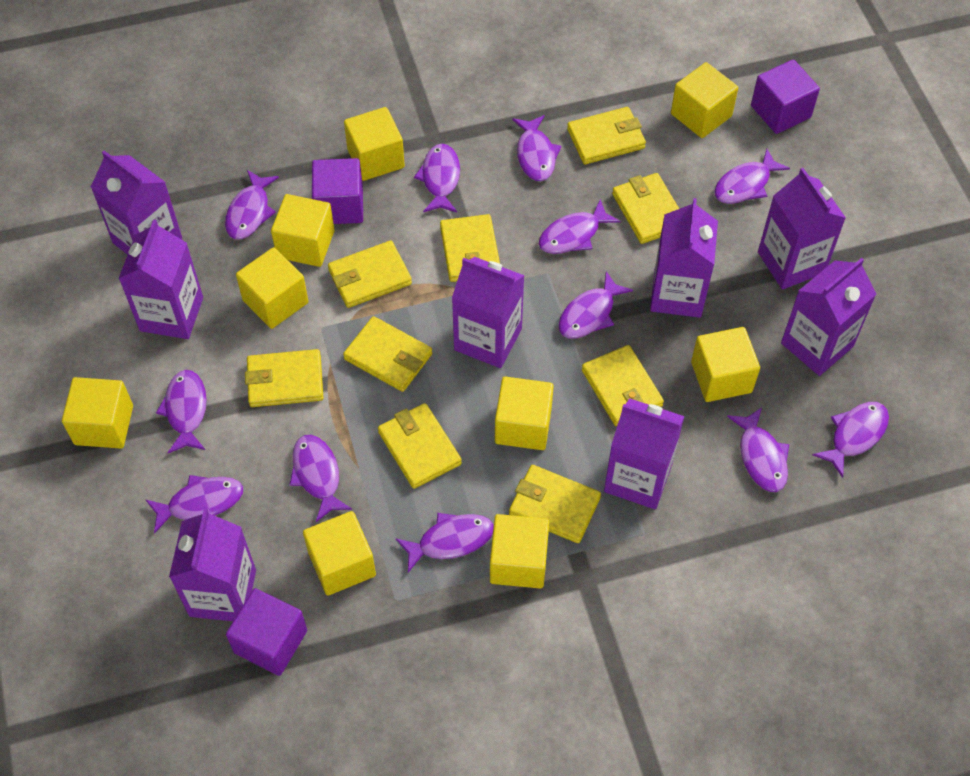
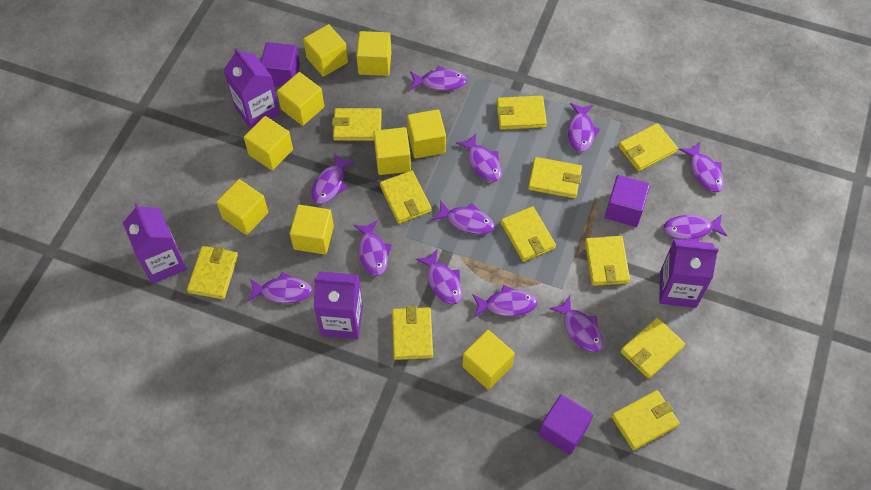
purple carton: 8 -> 4
yellow wallet: 9 -> 11

